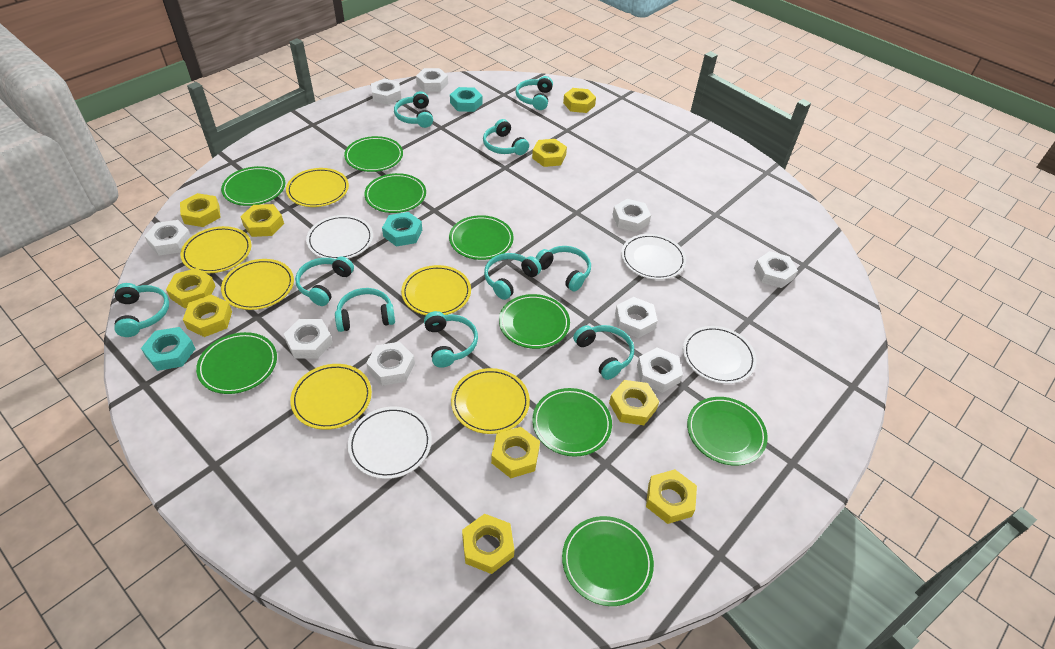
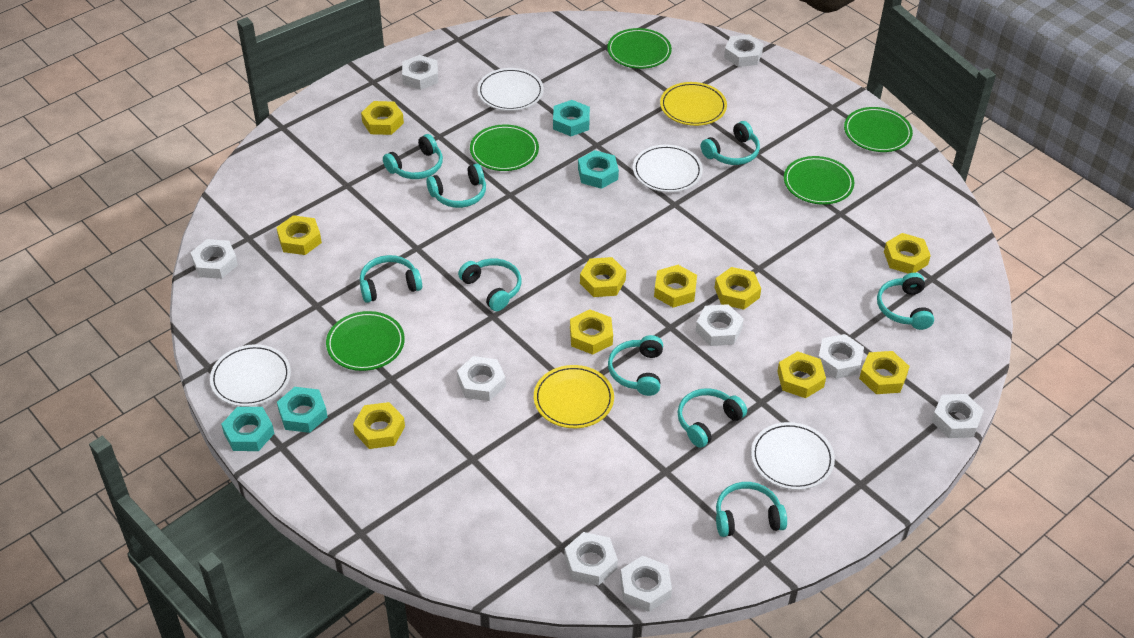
green plate: 9 -> 5
turquoise headphones: 10 -> 9
turquoise nut: 3 -> 4
yellow plate: 6 -> 2

